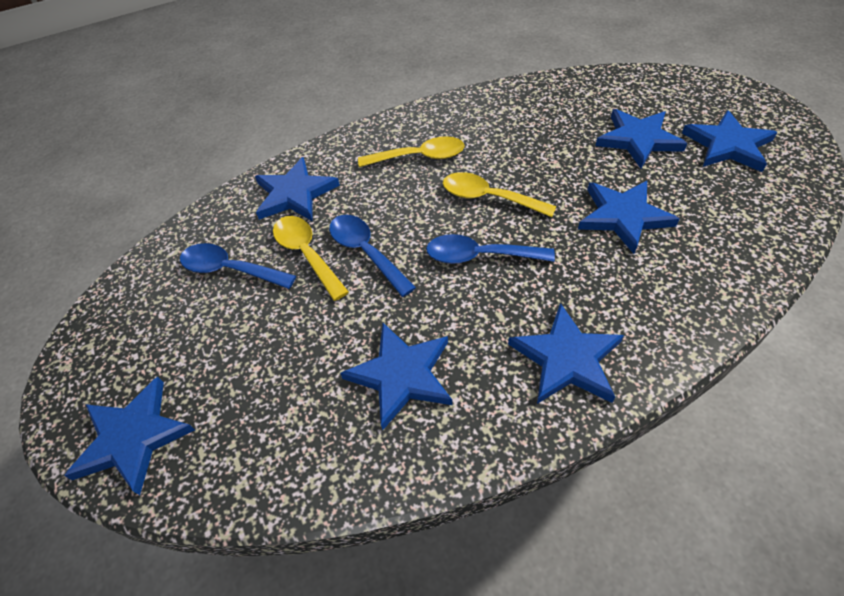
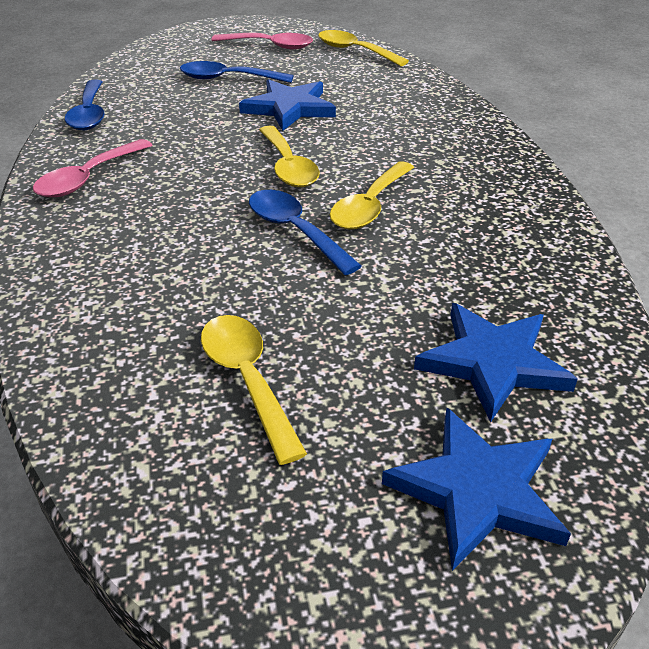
blue star: 7 -> 3
pink spoon: 0 -> 2
yellow spoon: 3 -> 4

